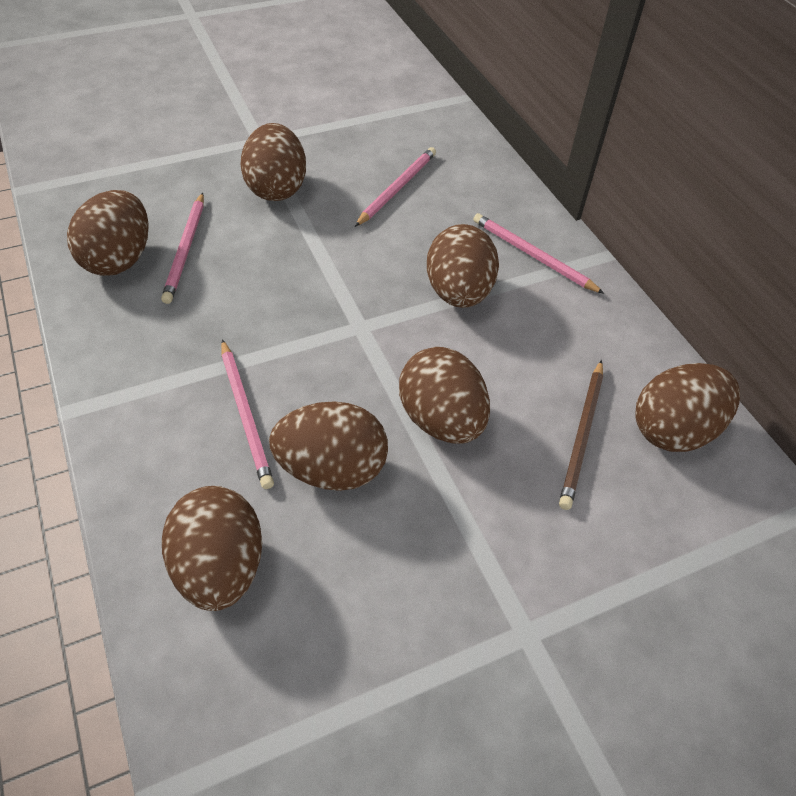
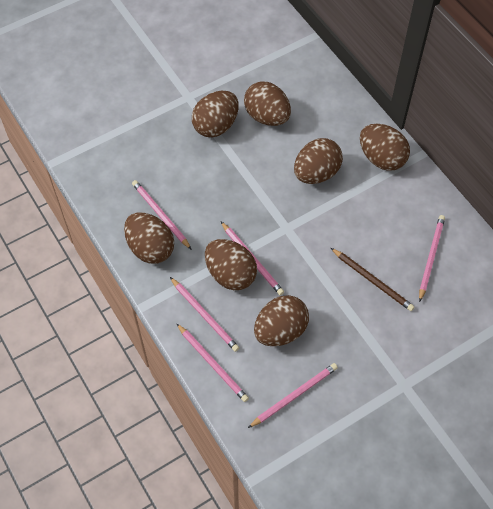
pink pencil: 4 -> 6

